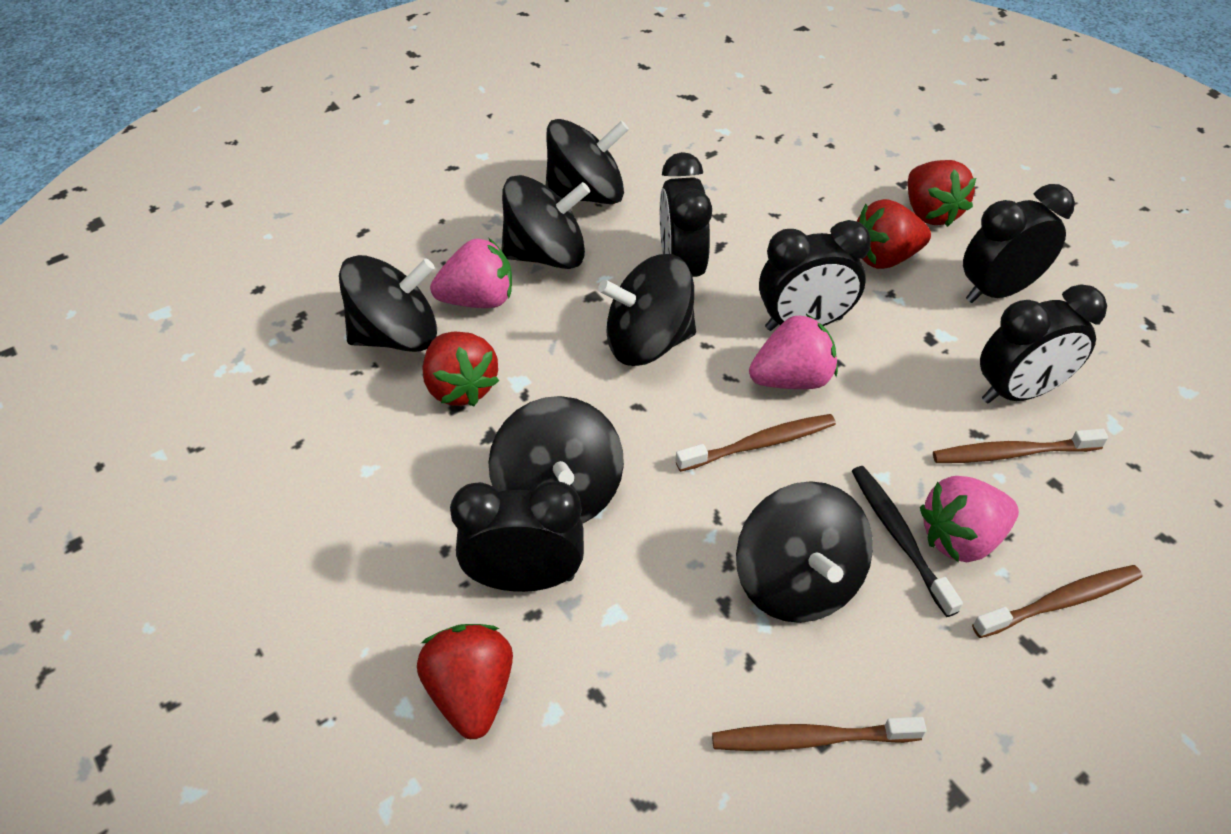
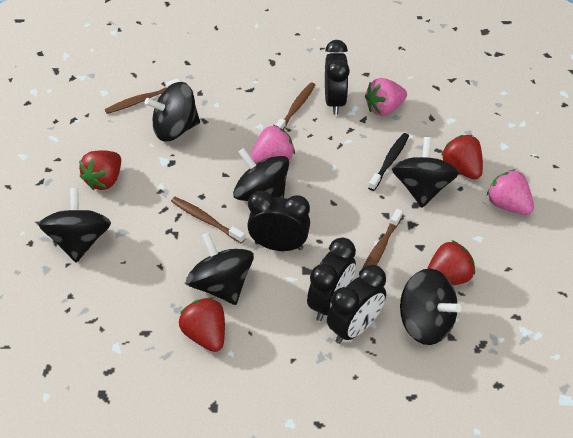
black clock: 5 -> 4

